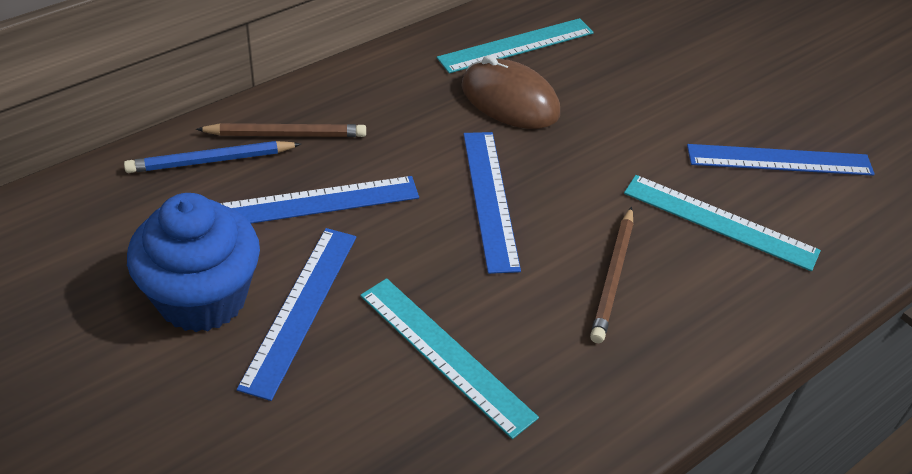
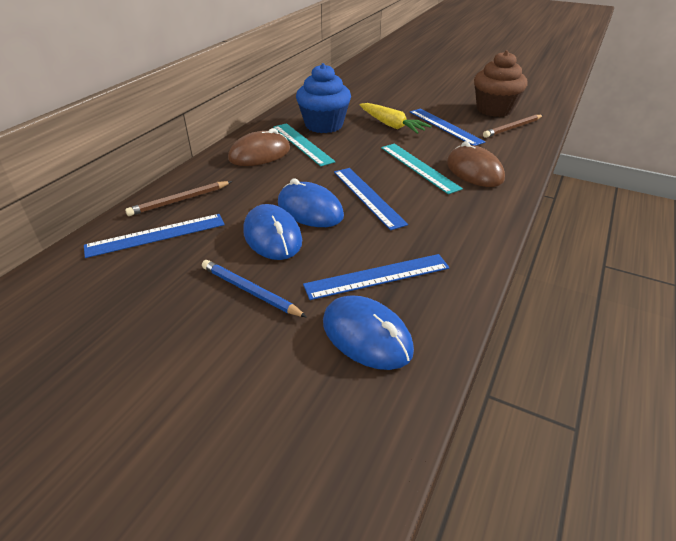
blue mouse: 0 -> 3
brown cupcake: 0 -> 1
brown mouse: 1 -> 2
turquoise ruler: 3 -> 2
yellow carrot: 0 -> 1

